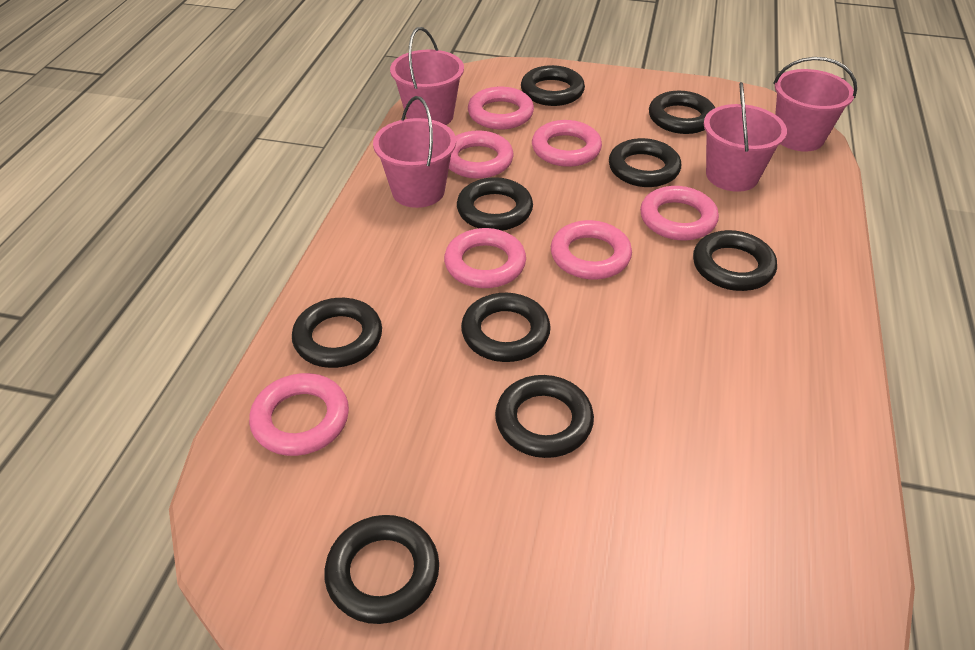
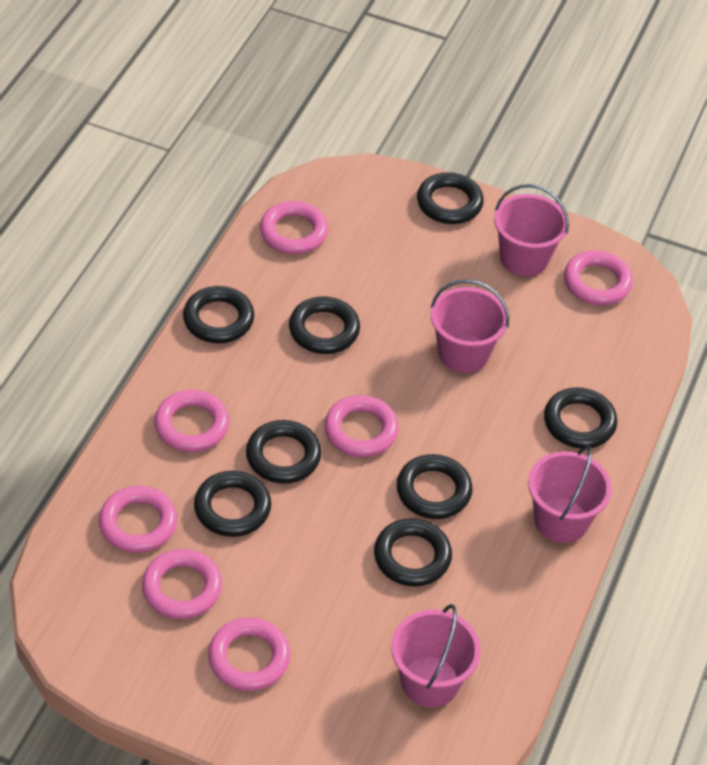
black ring: 9 -> 8

